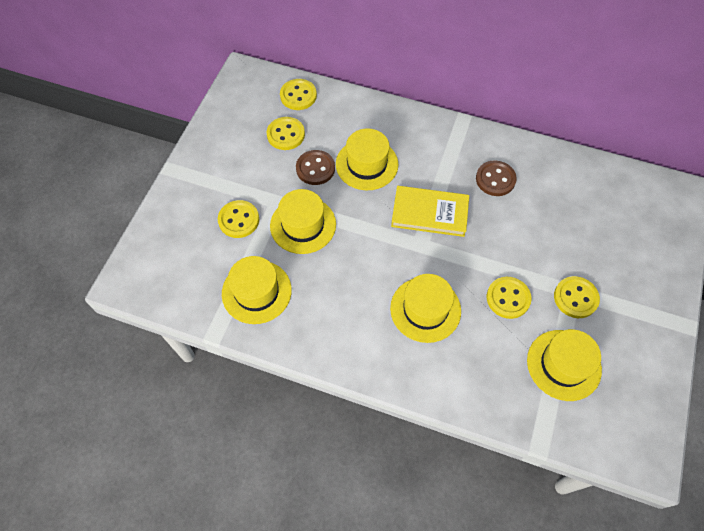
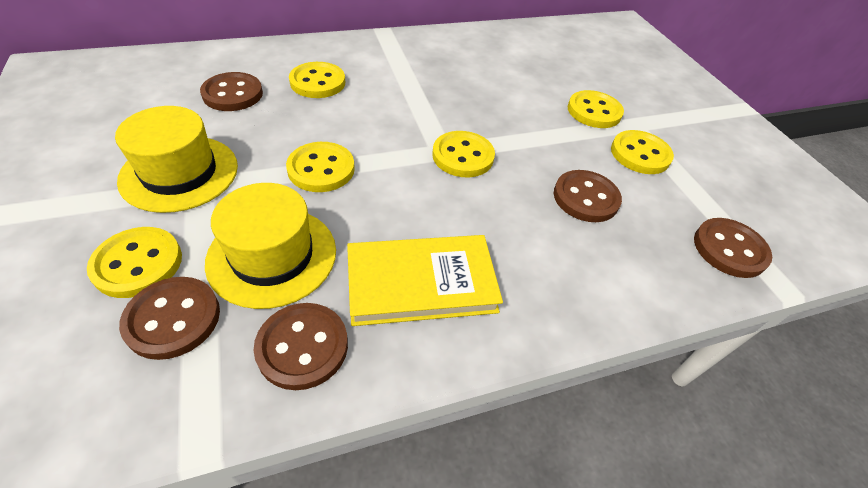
brown button: 2 -> 5
yellow button: 5 -> 6
yellow hat: 5 -> 2

